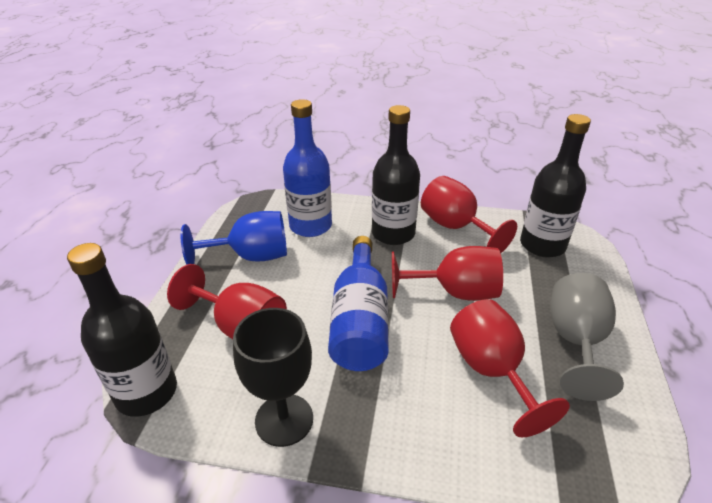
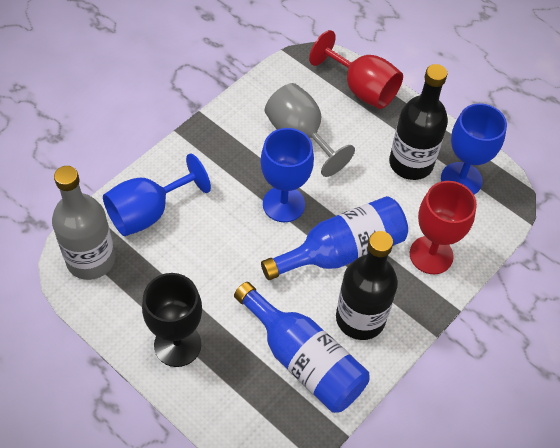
black bottle: 3 -> 2
blue goblet: 1 -> 3
grey bottle: 0 -> 1
red goblet: 4 -> 2

